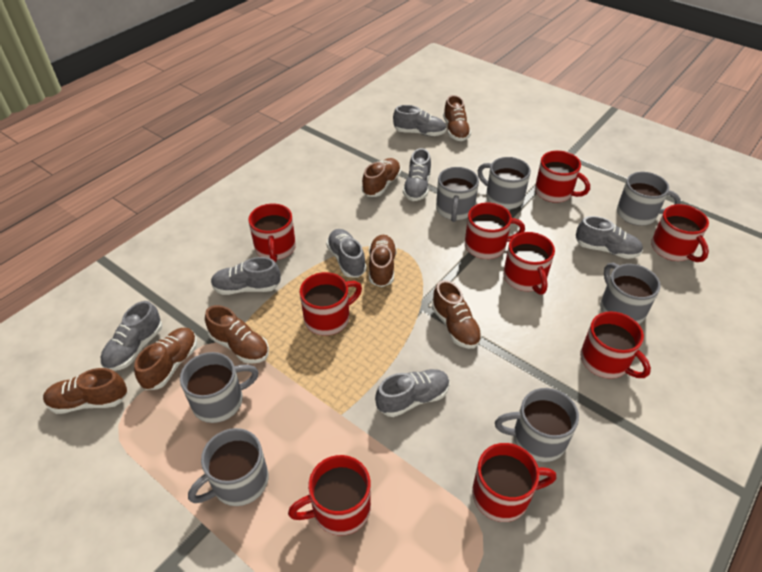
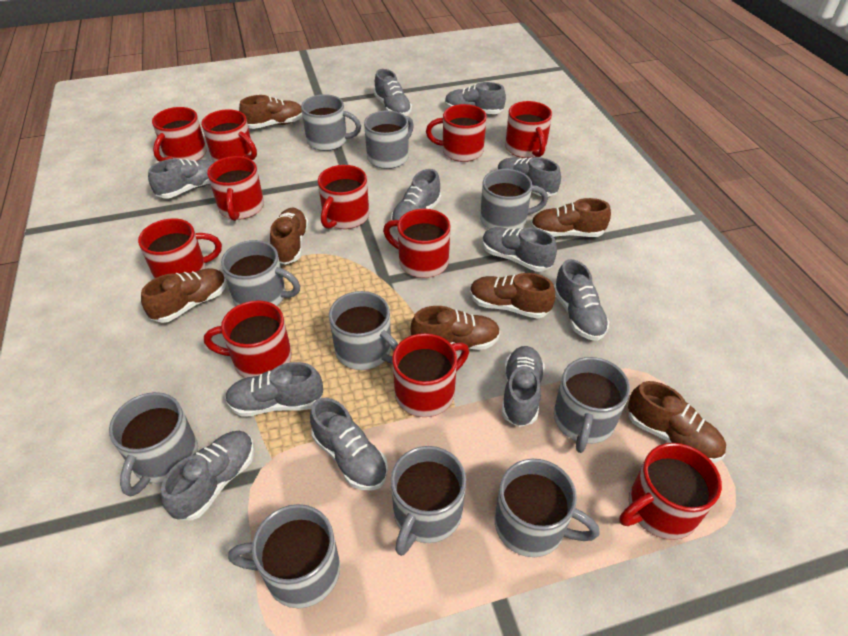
grey mug: 7 -> 10
grey shoe: 7 -> 11
red mug: 9 -> 11

